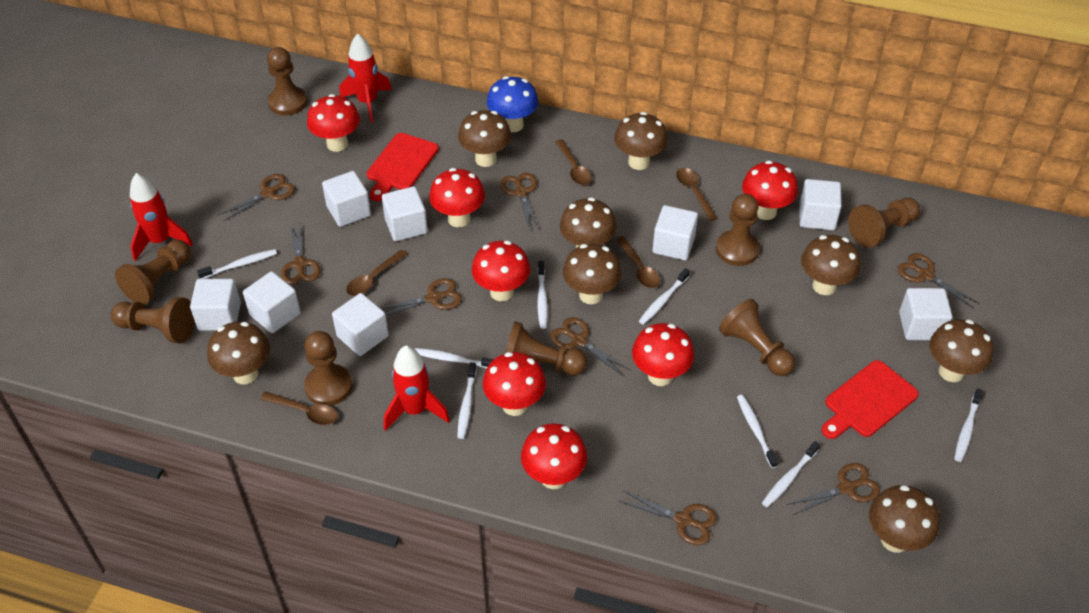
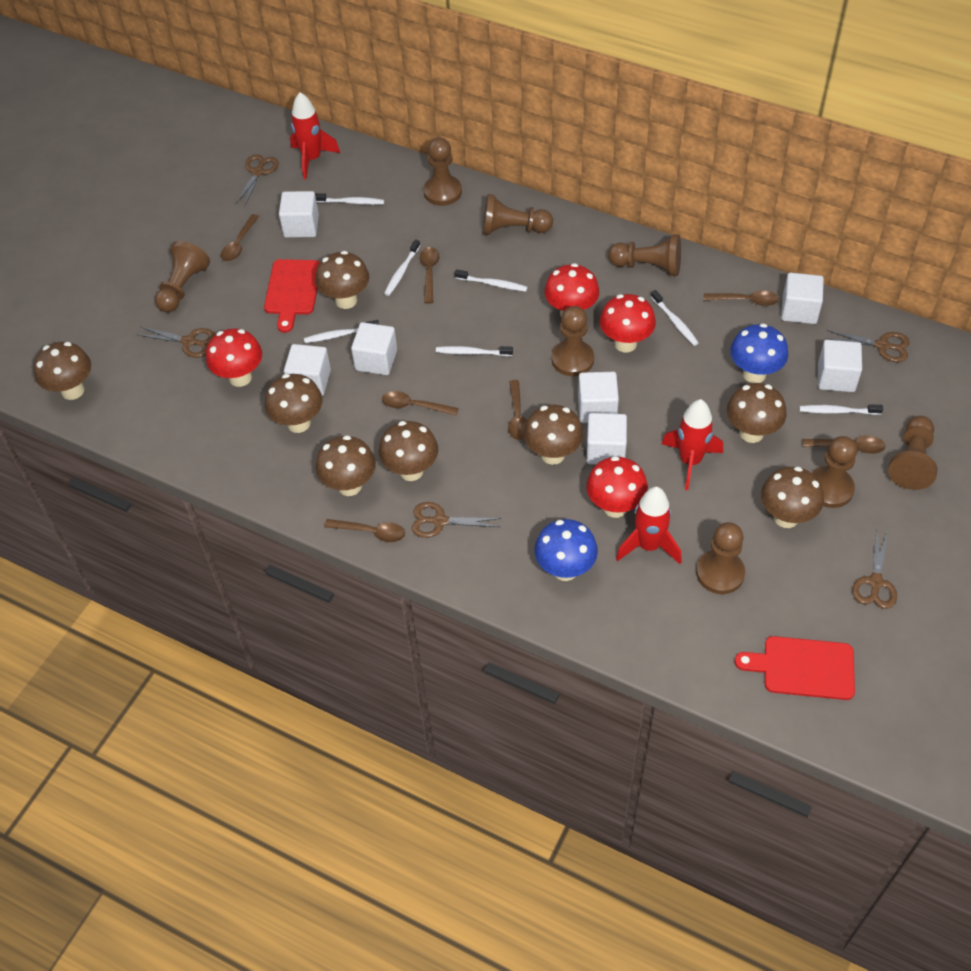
blue mushroom: 1 -> 2
brown scissors: 8 -> 5
brown spoon: 5 -> 7
red mushroom: 7 -> 4
white cube: 8 -> 7
white toothbrush: 8 -> 7

